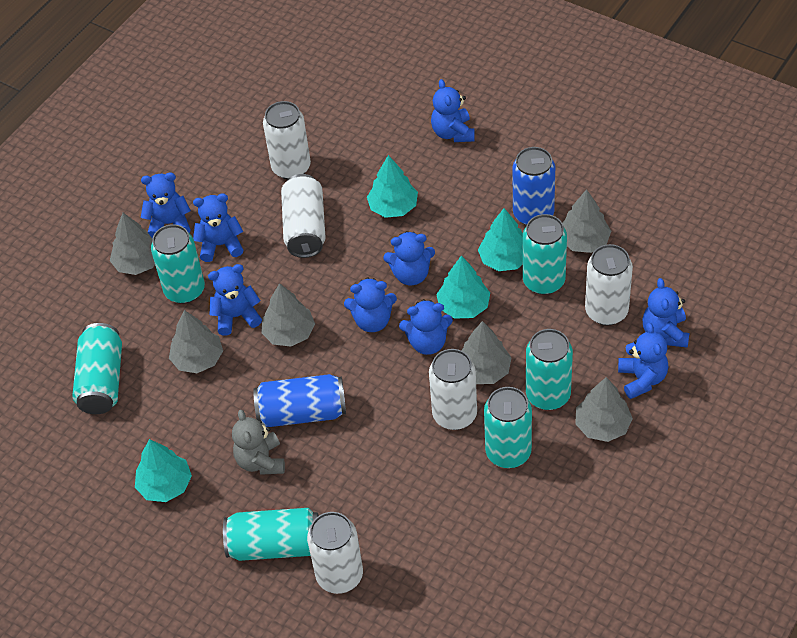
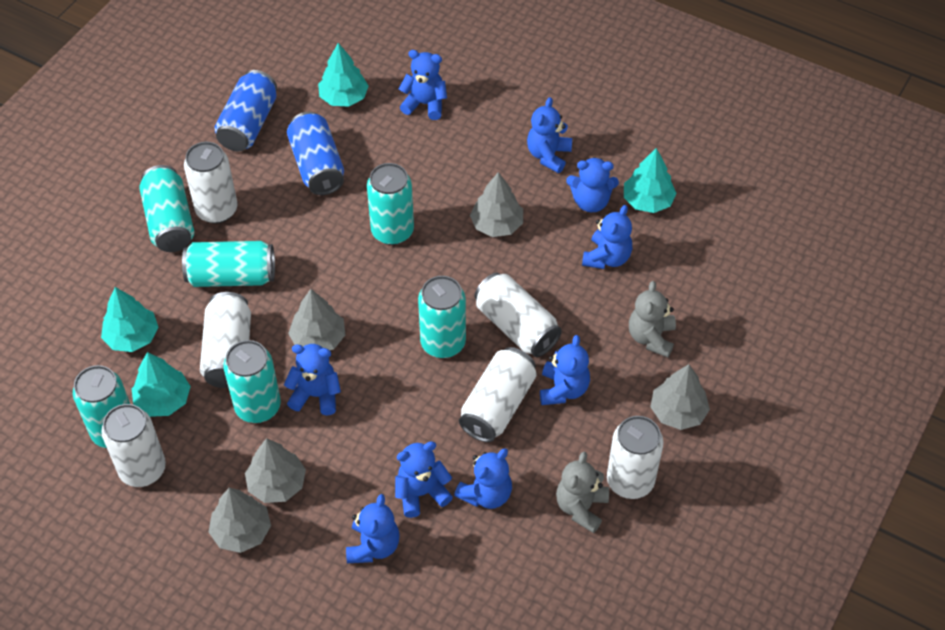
grey teddy bear: 1 -> 2
grey tree: 6 -> 5
white can: 5 -> 6

